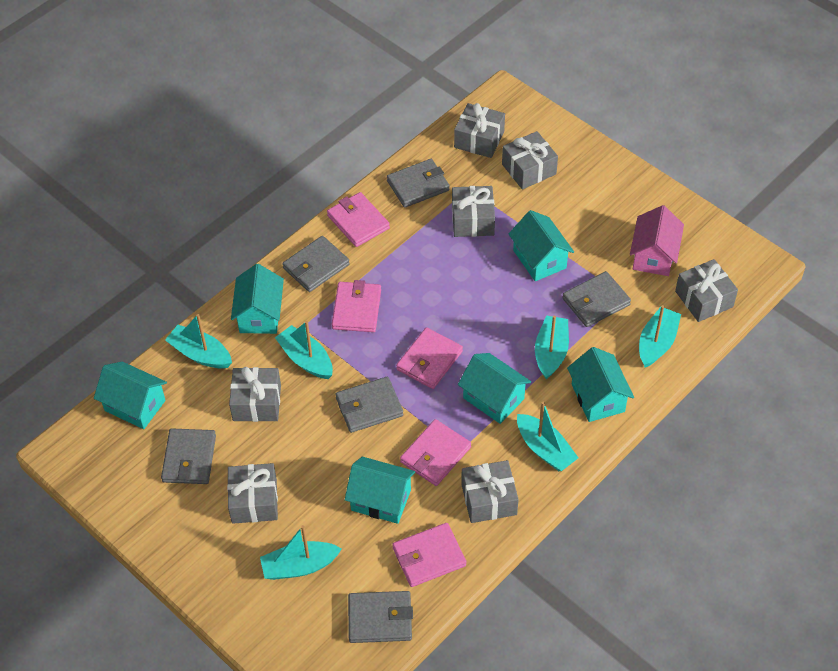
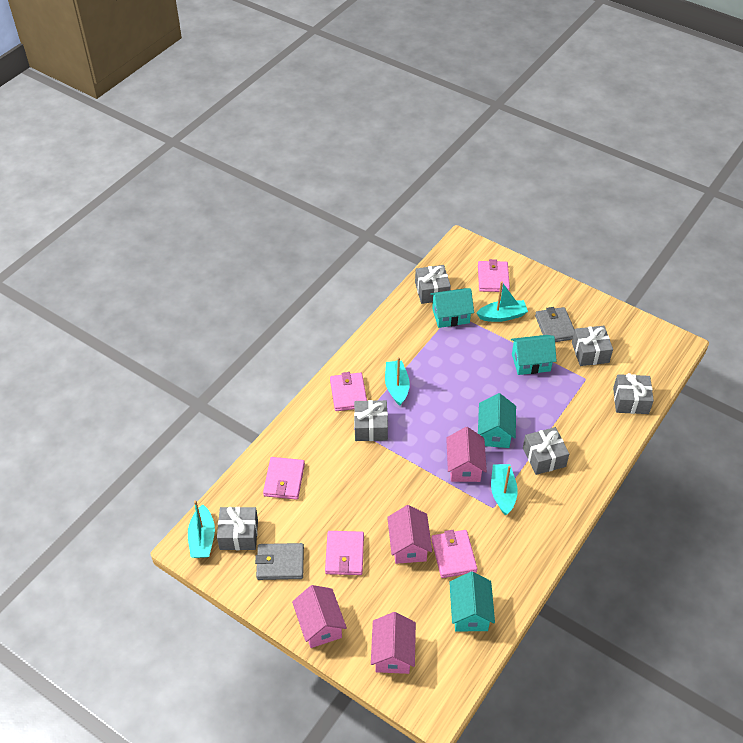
grey gift: 7 -> 6
grey wallet: 6 -> 2
pink house: 1 -> 4
turquoise boat: 6 -> 4
turquoise house: 6 -> 4

